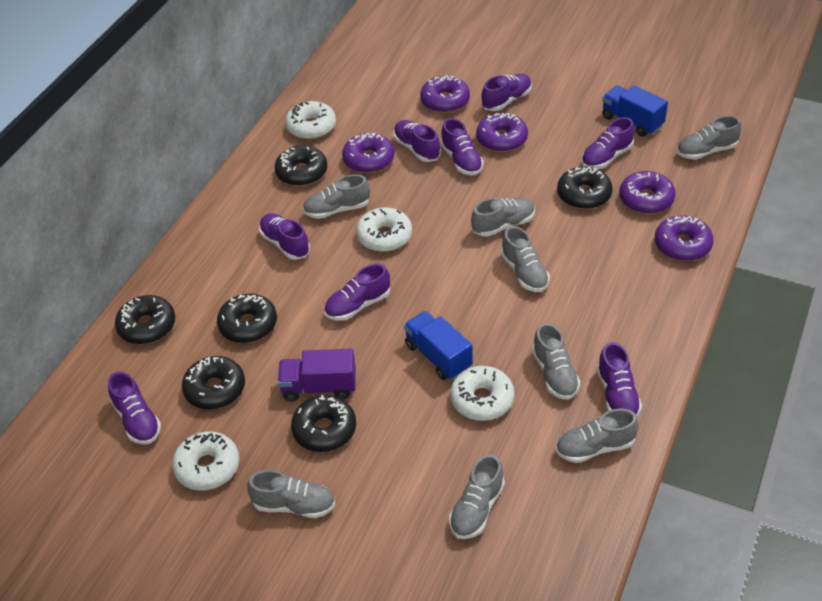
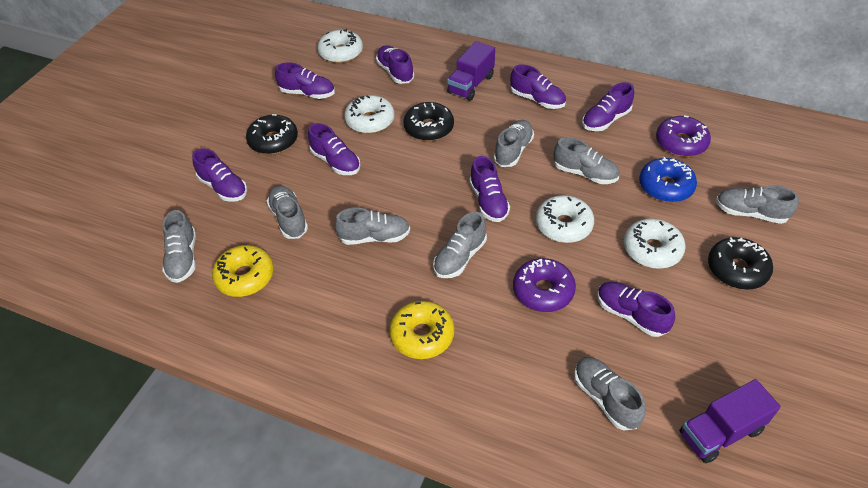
black donut: 6 -> 3
blue donut: 0 -> 1
blue truck: 2 -> 0
purple donut: 5 -> 2
purple truck: 1 -> 2
yellow donut: 0 -> 2

